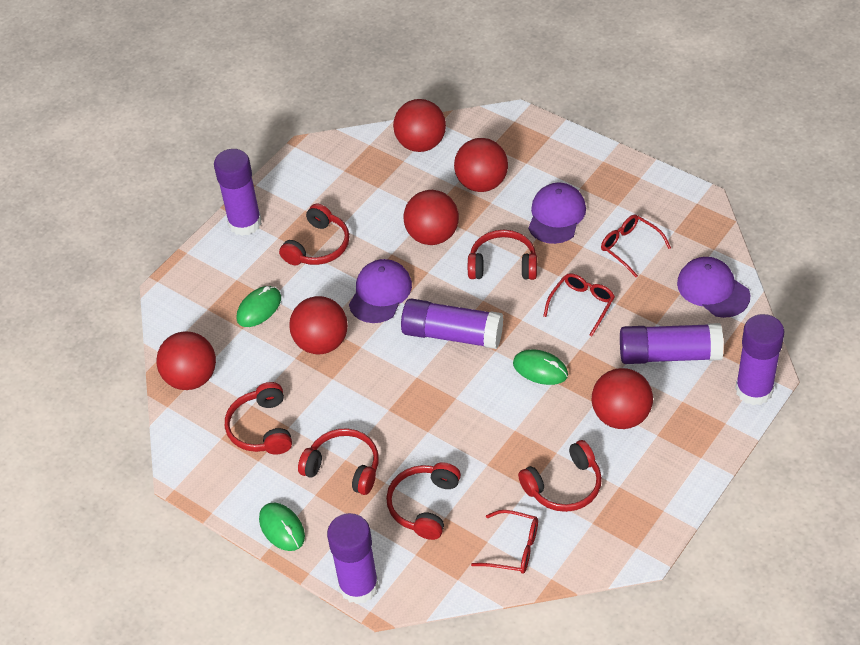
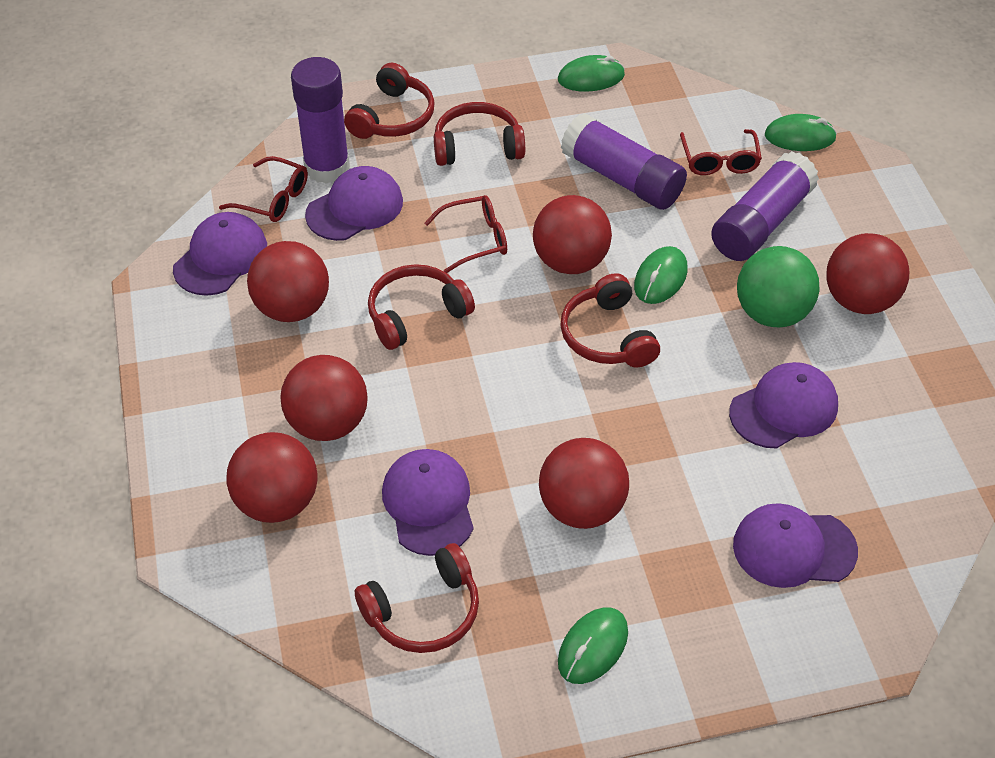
green ball: 0 -> 1
green mouse: 3 -> 4
purple cap: 3 -> 5
purple glue stick: 5 -> 3
red headphones: 6 -> 5

